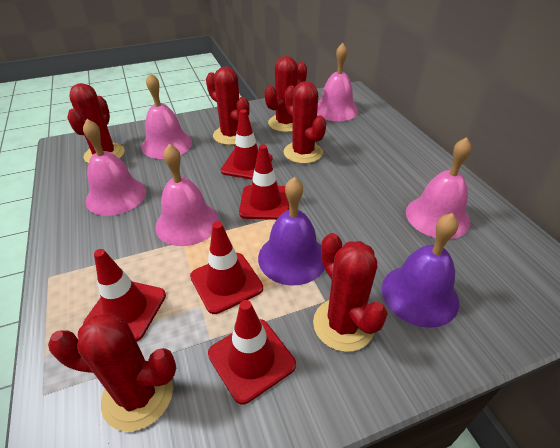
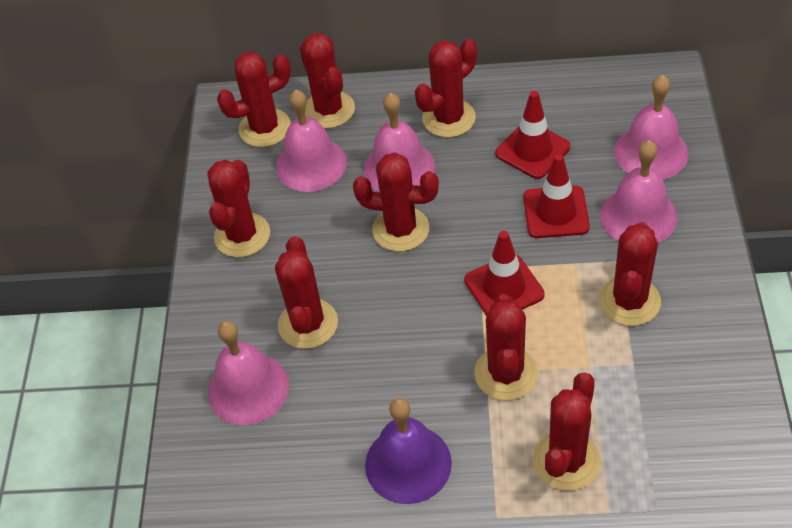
purple bell: 2 -> 1
red cactus: 6 -> 9
red traffic cone: 5 -> 3

